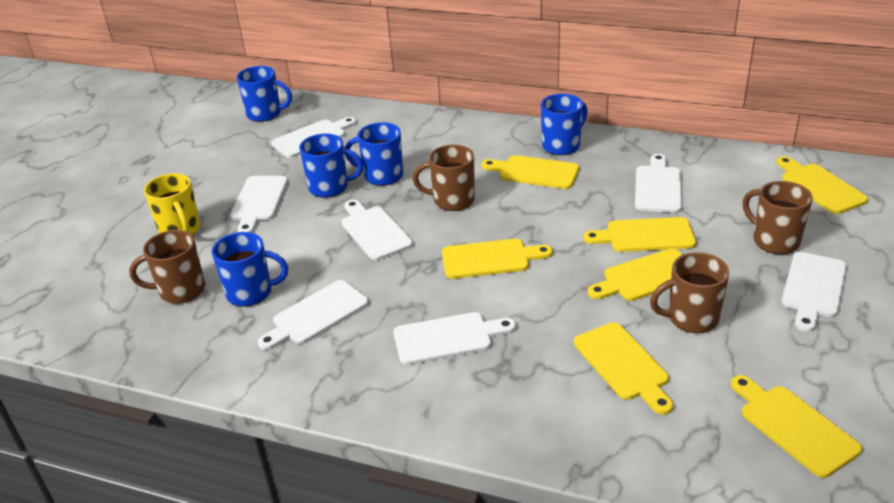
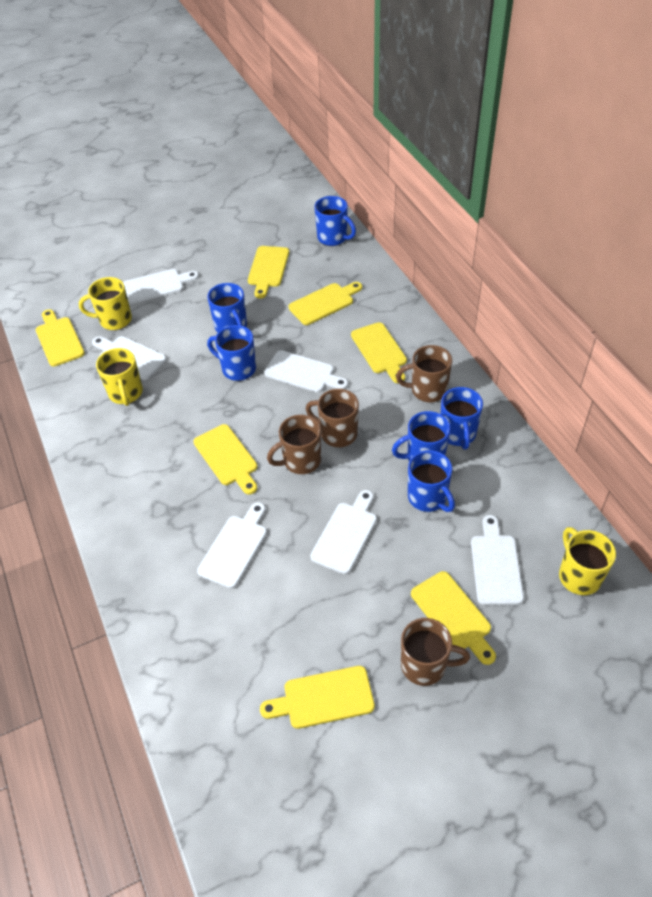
blue mug: 5 -> 6
white cutting board: 7 -> 6
yellow mug: 1 -> 3

